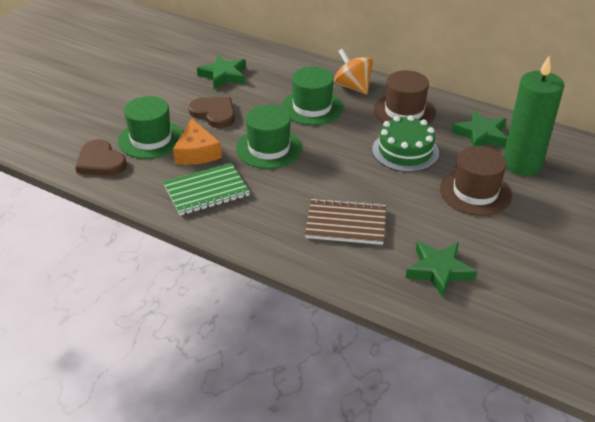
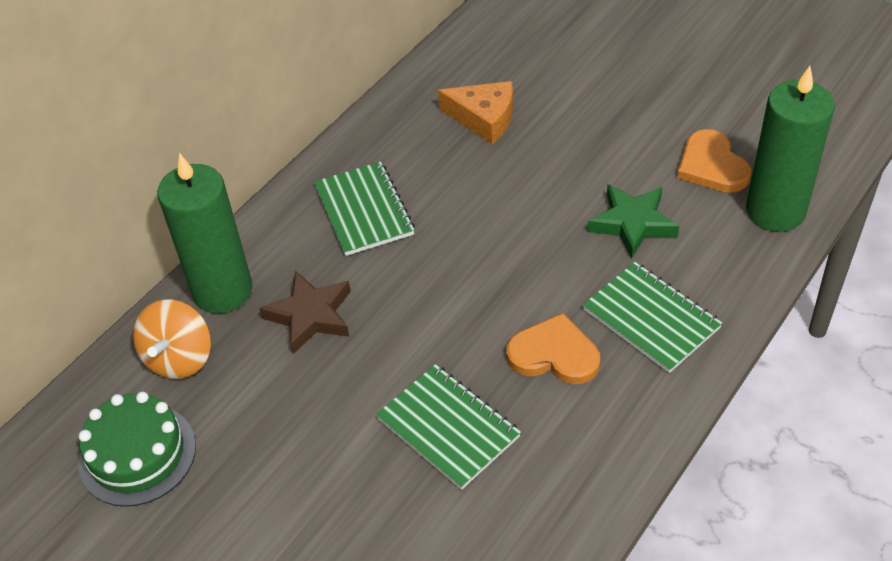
brown hat: 2 -> 0
brown heart: 2 -> 0
brown notebook: 1 -> 0
brown star: 0 -> 1
green candle: 1 -> 2
green hat: 3 -> 0
green notebook: 1 -> 3
green star: 3 -> 1
orange heart: 0 -> 2

